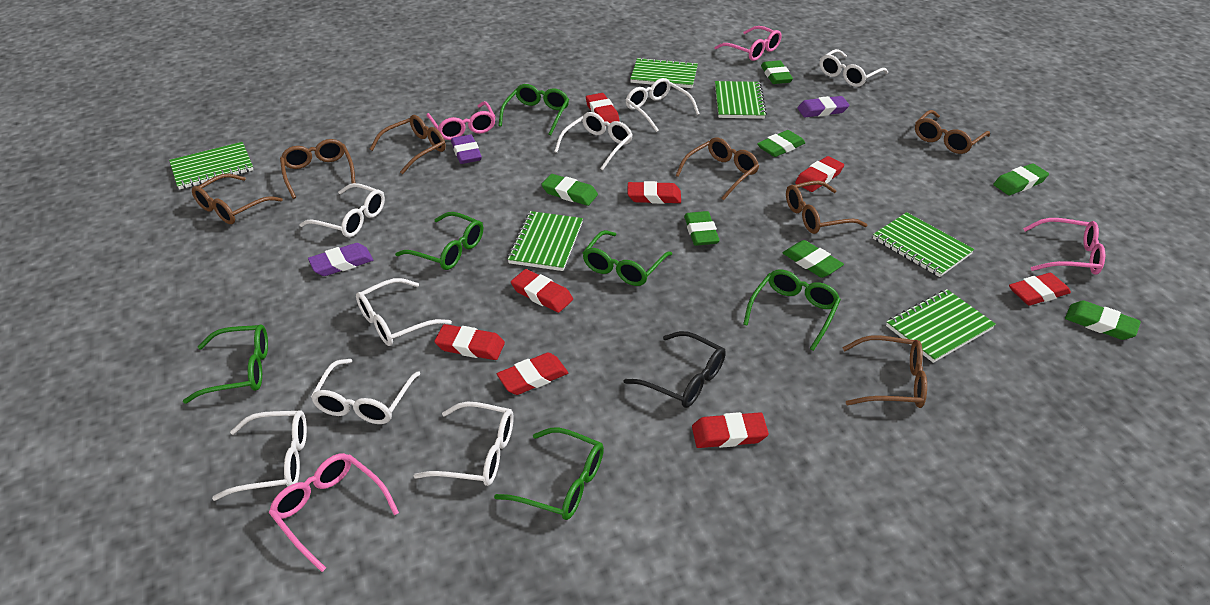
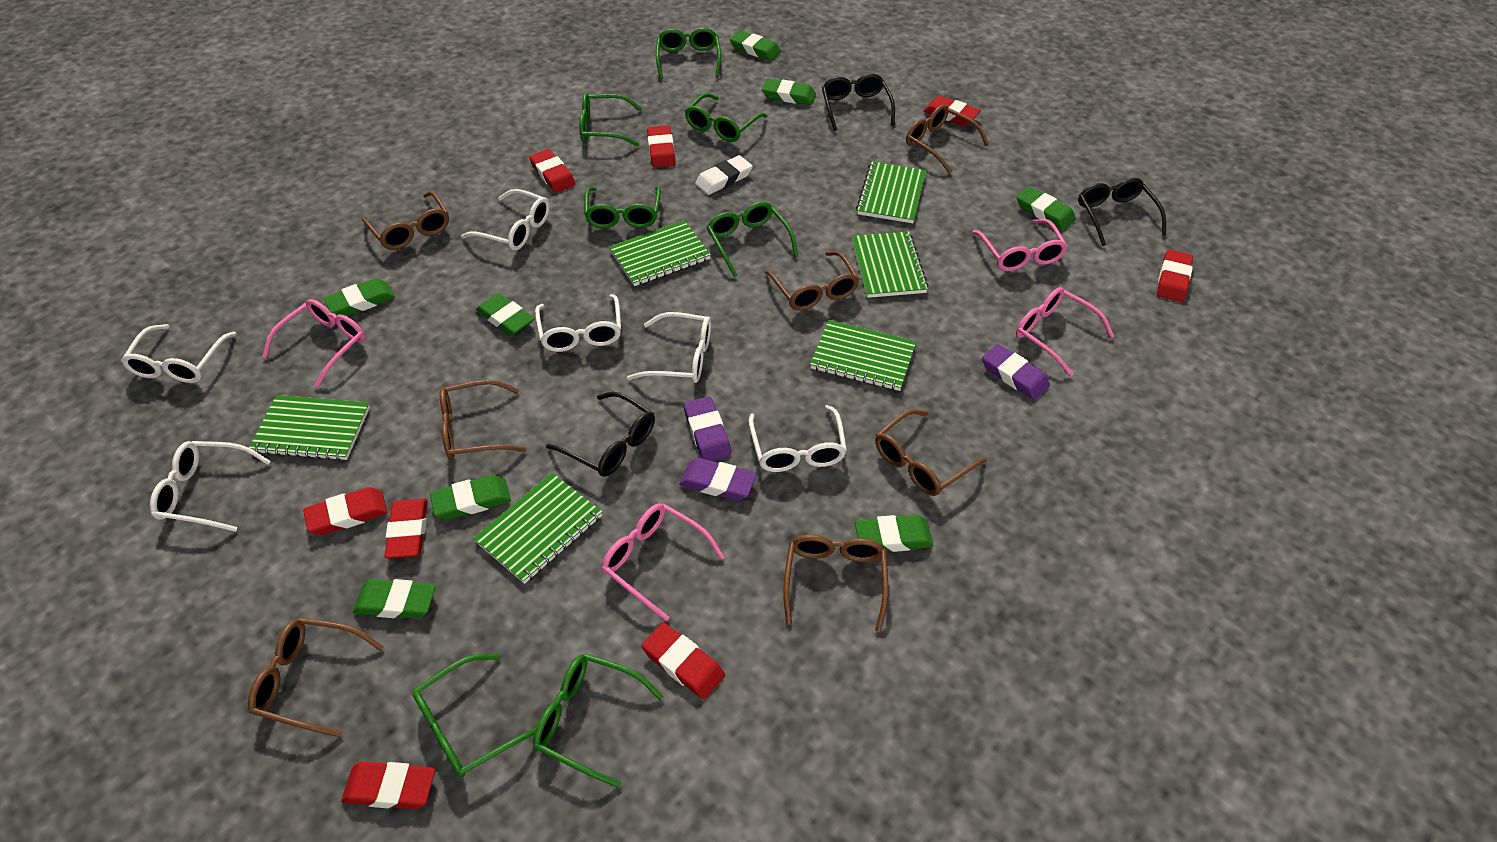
black glasses: 1 -> 3
green eraser: 7 -> 8
green glasses: 6 -> 7
white eraser: 0 -> 1
white glasses: 8 -> 6

